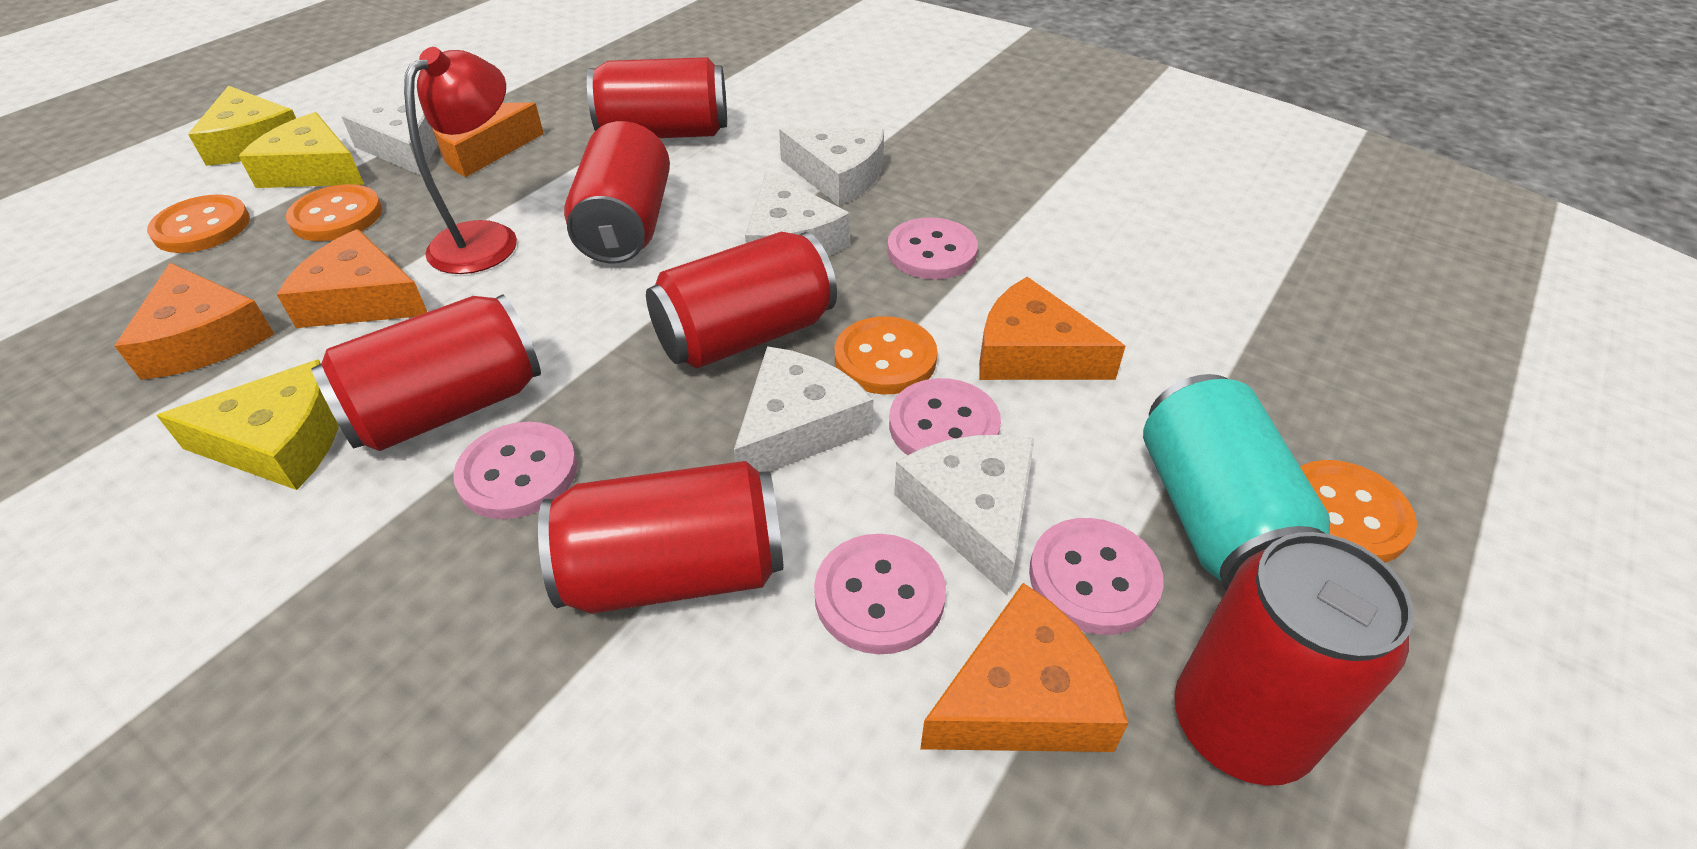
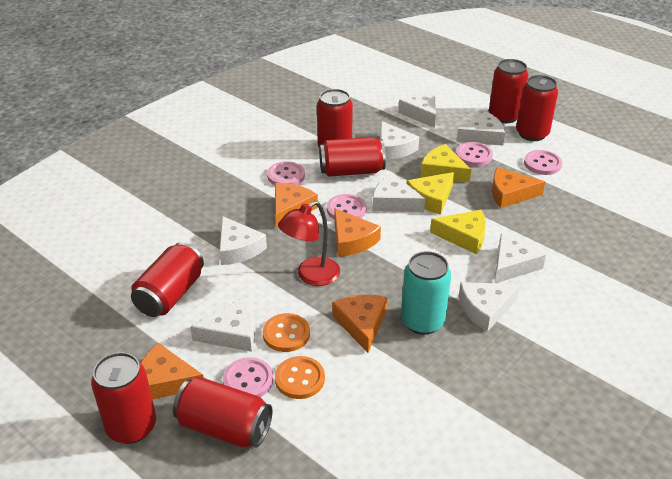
orange button: 4 -> 2
red can: 6 -> 7
white cheese: 5 -> 8

